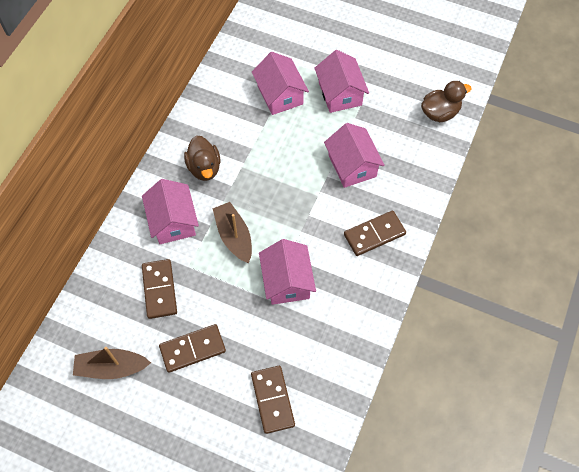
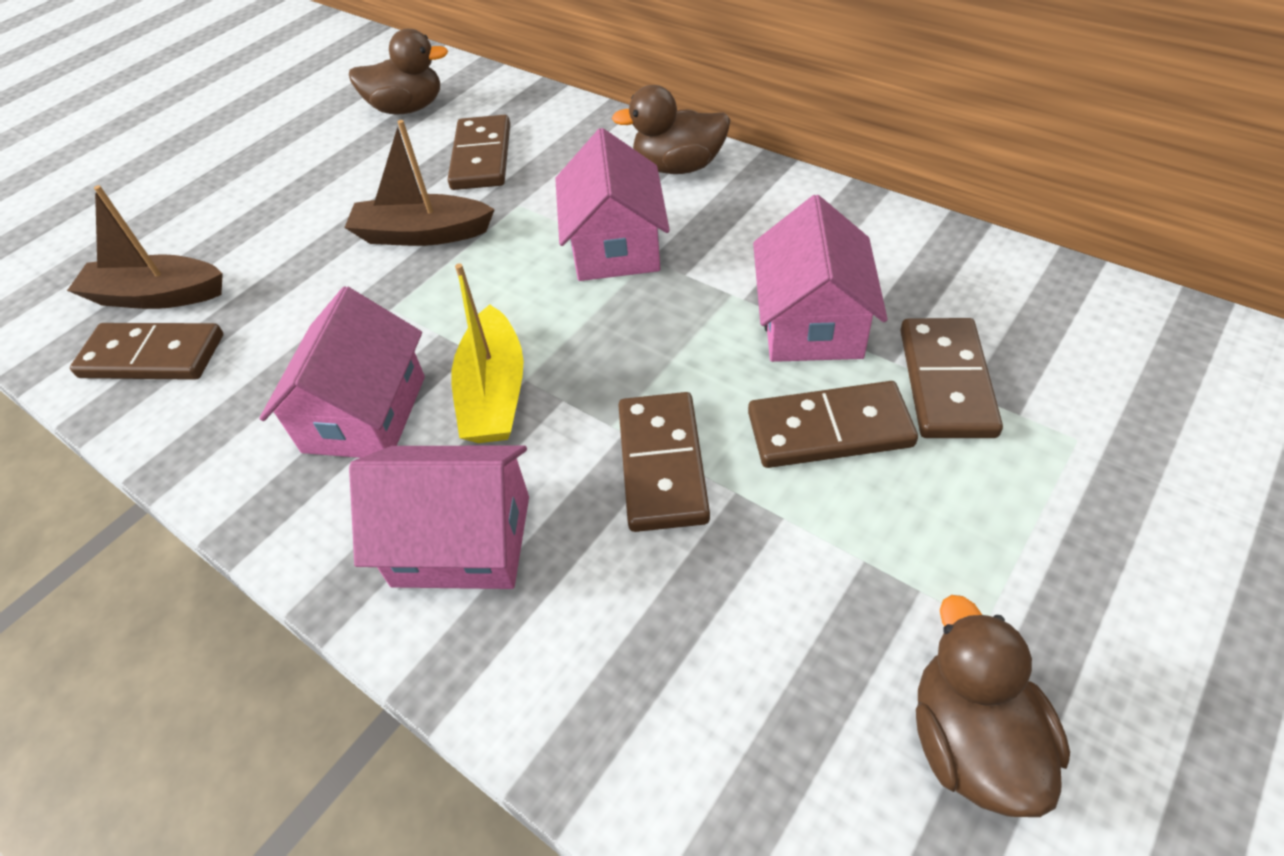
brown domino: 4 -> 5
brown duck: 2 -> 3
pink house: 5 -> 4
yellow boat: 0 -> 1

